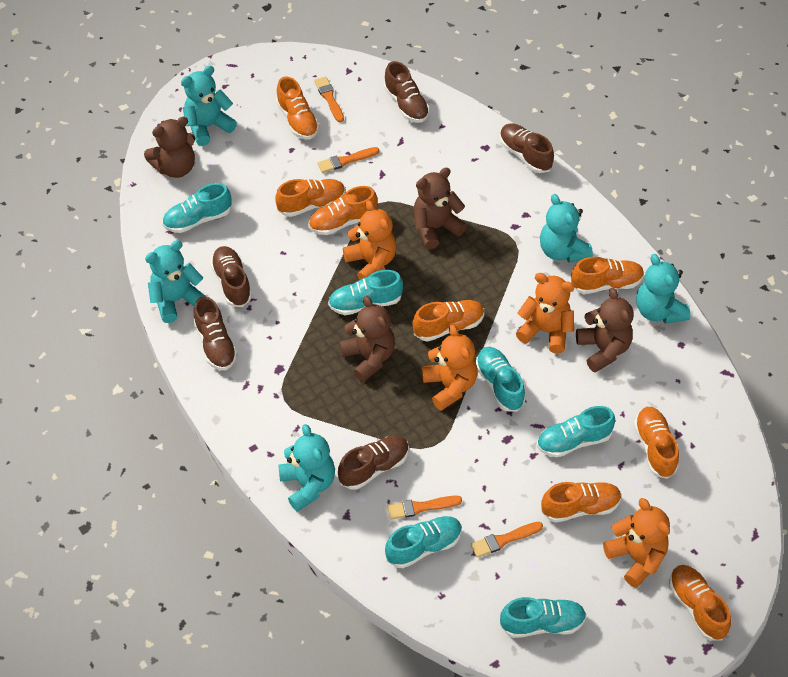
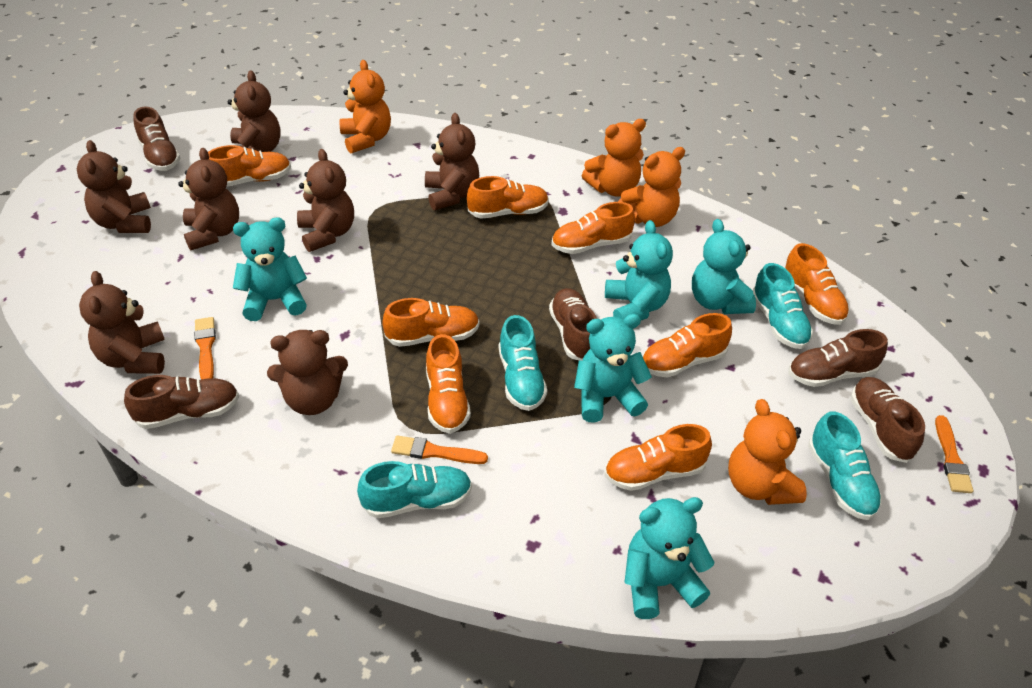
brown teddy bear: 4 -> 7
orange brush: 4 -> 3
turquoise shoe: 6 -> 4

